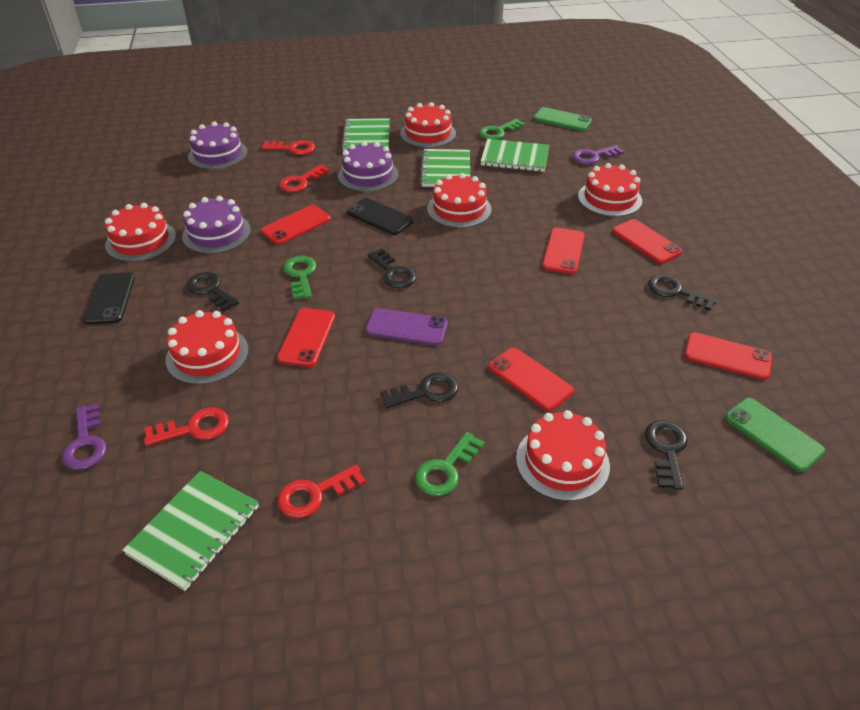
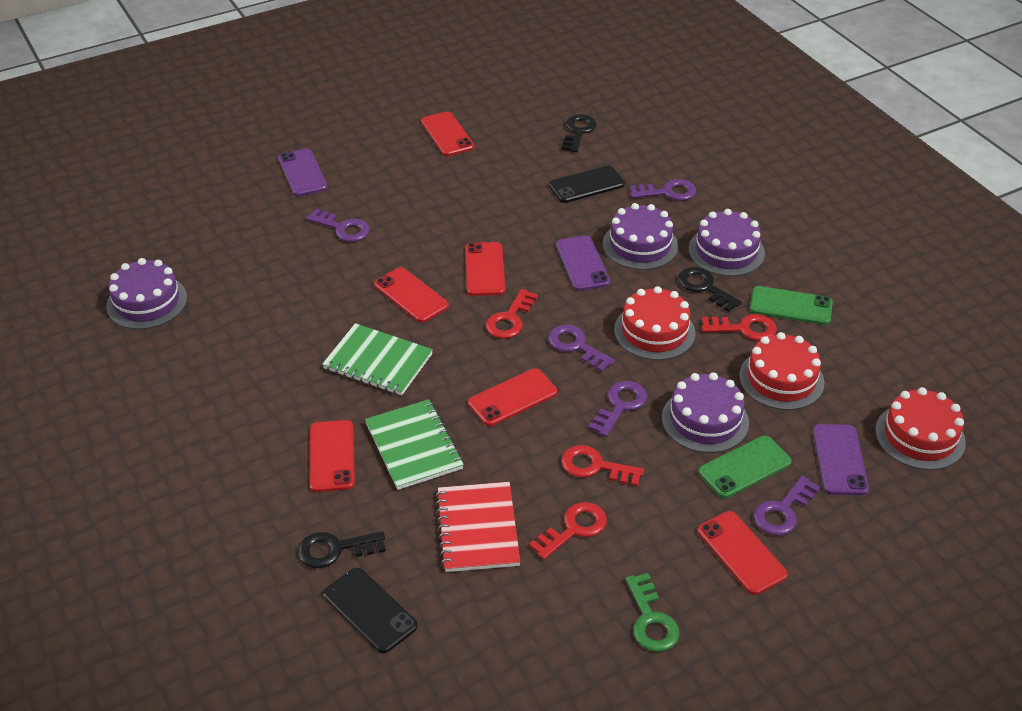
black key: 5 -> 3
green key: 3 -> 1
green notebook: 4 -> 2
purple cake: 3 -> 4
purple key: 2 -> 5
purple phone: 1 -> 3
red cake: 6 -> 3
red notebook: 0 -> 1

